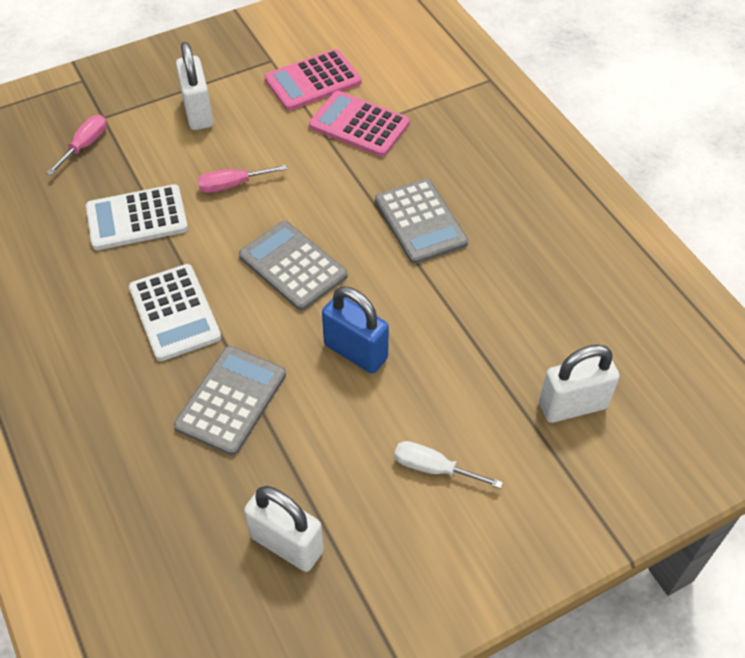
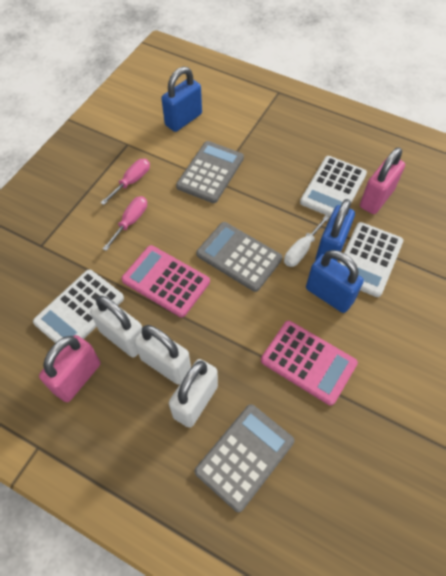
blue padlock: 1 -> 3
pink padlock: 0 -> 2
white calculator: 2 -> 3

